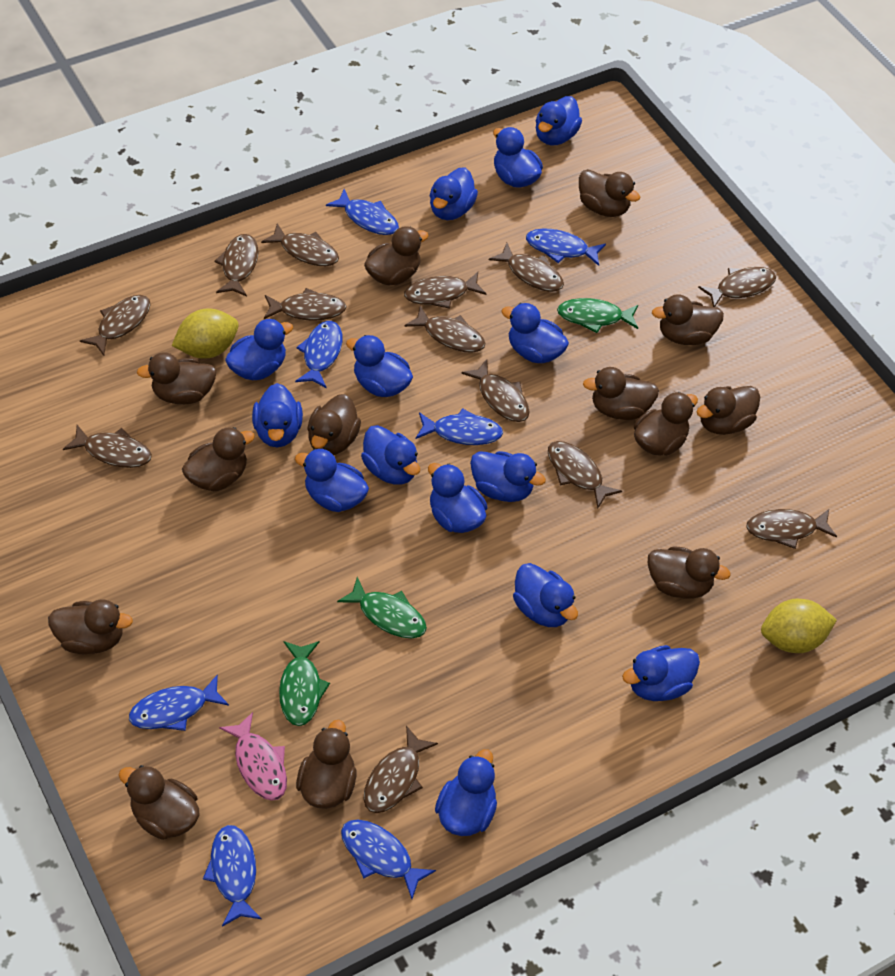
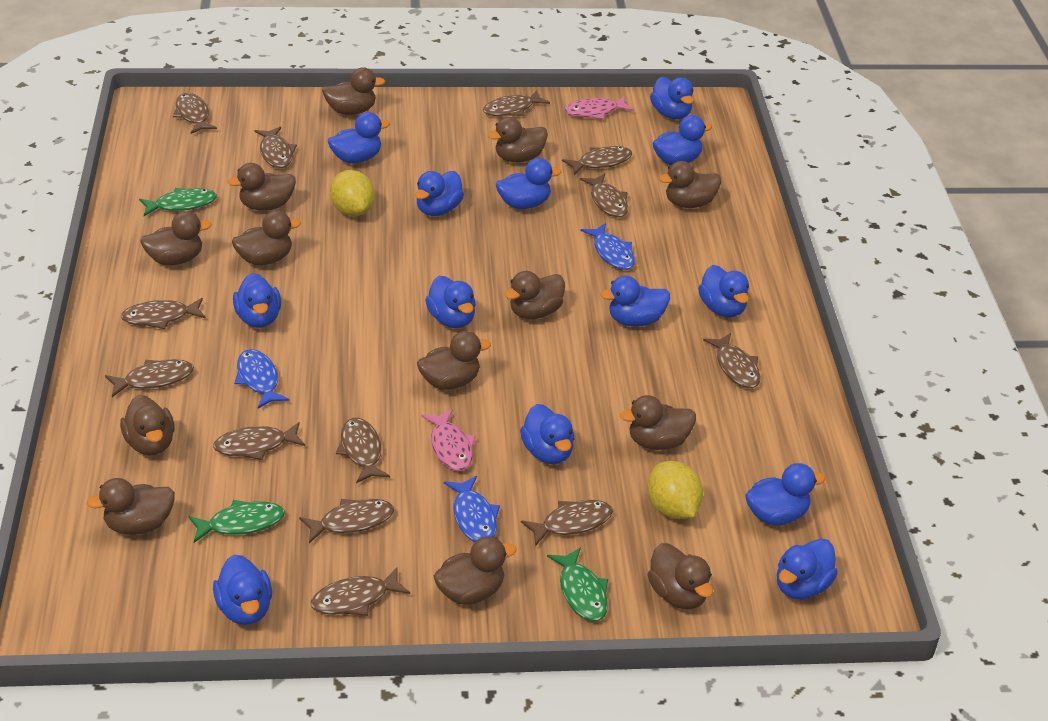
blue duck: 14 -> 13
blue fish: 7 -> 3
pink fish: 1 -> 2

